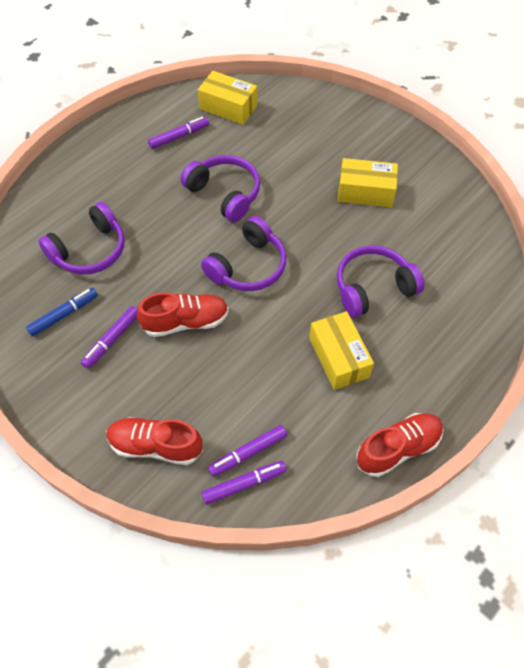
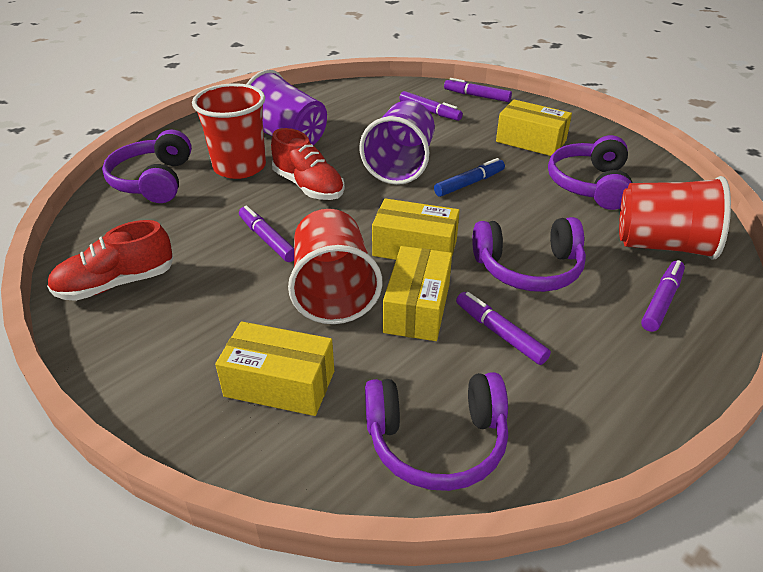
purple cup: 0 -> 2
purple marker: 4 -> 5
red cup: 0 -> 3
red shoe: 3 -> 2
yellow box: 3 -> 4

